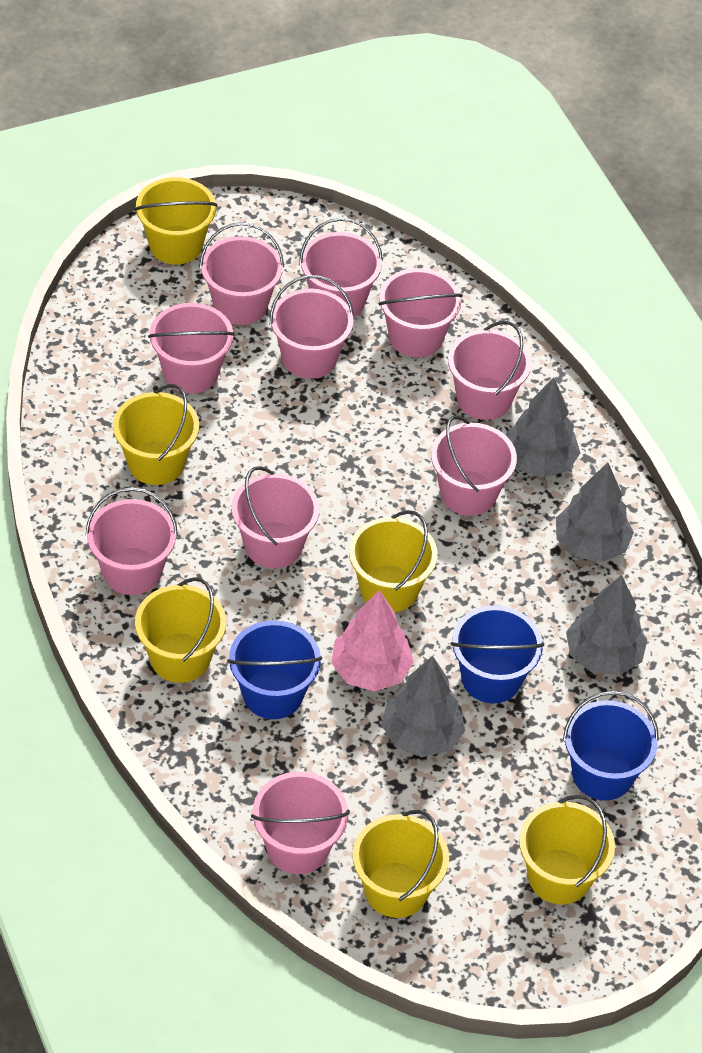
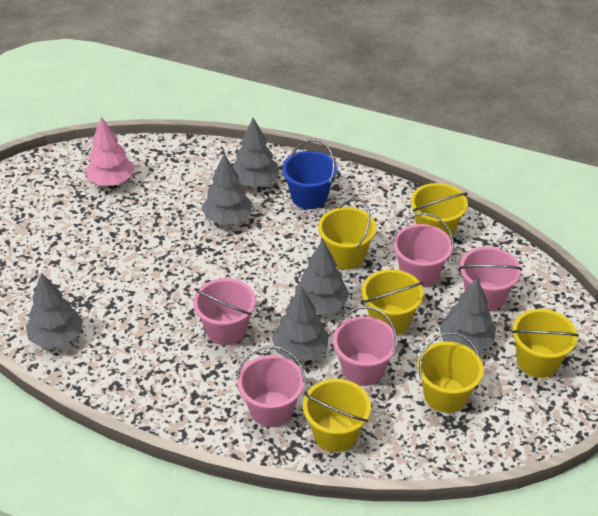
blue bucket: 3 -> 1
grey tree: 4 -> 6
pink bucket: 10 -> 5

